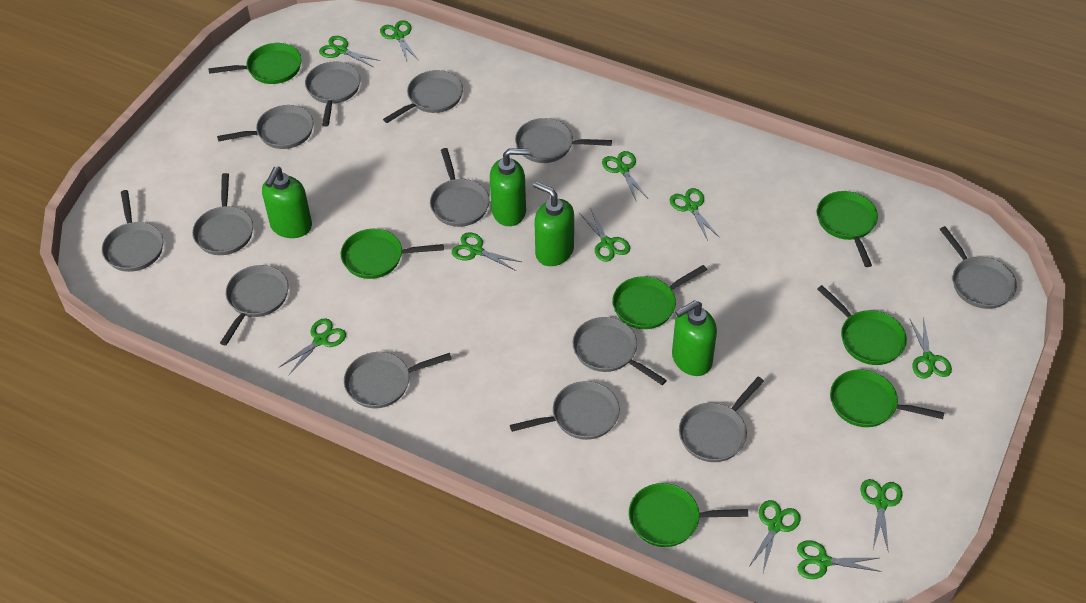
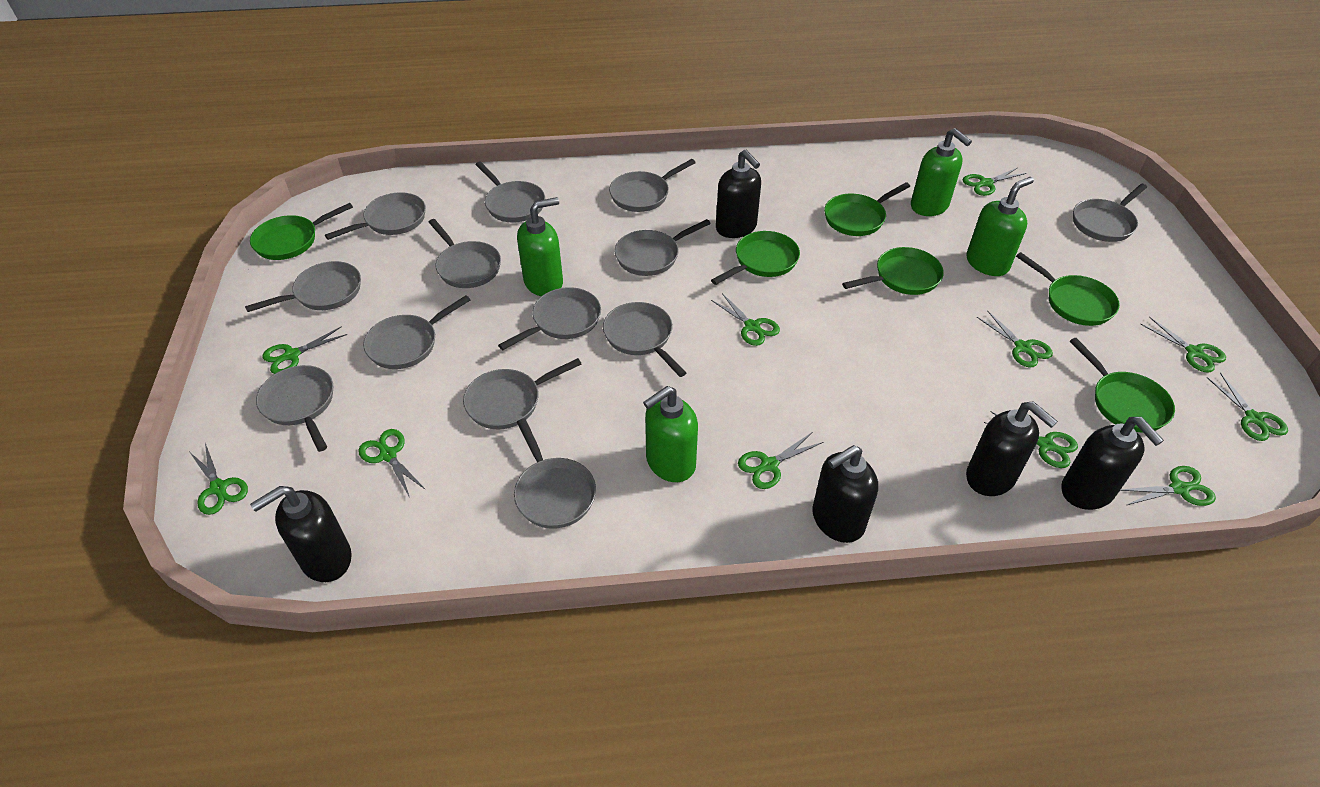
black soap dispenser: 0 -> 5
green pan: 7 -> 6

